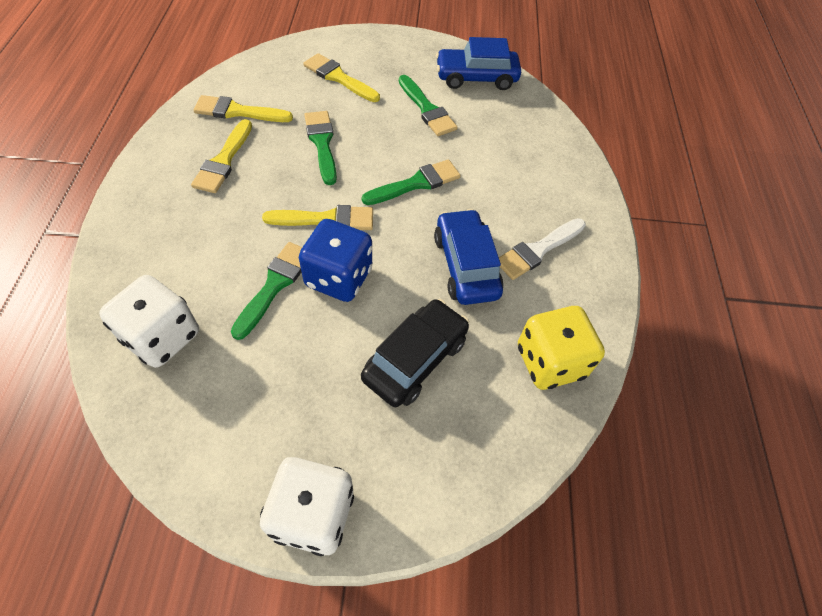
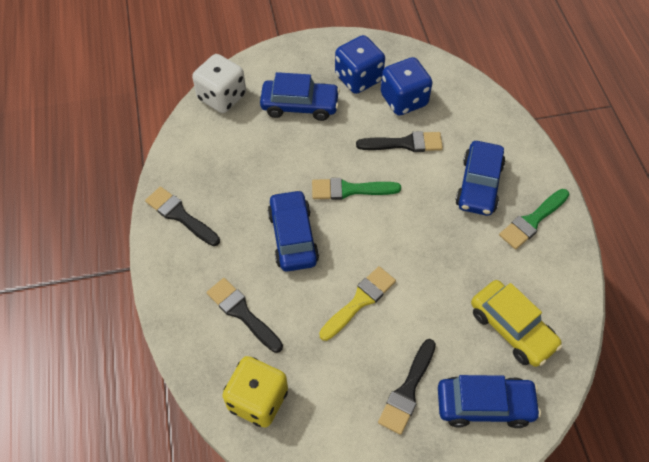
black brush: 0 -> 4
black car: 1 -> 0
blue car: 2 -> 4
blue dice: 1 -> 2
green brush: 4 -> 2
white brush: 1 -> 0
white dice: 2 -> 1
yellow brush: 4 -> 1
yellow car: 0 -> 1

